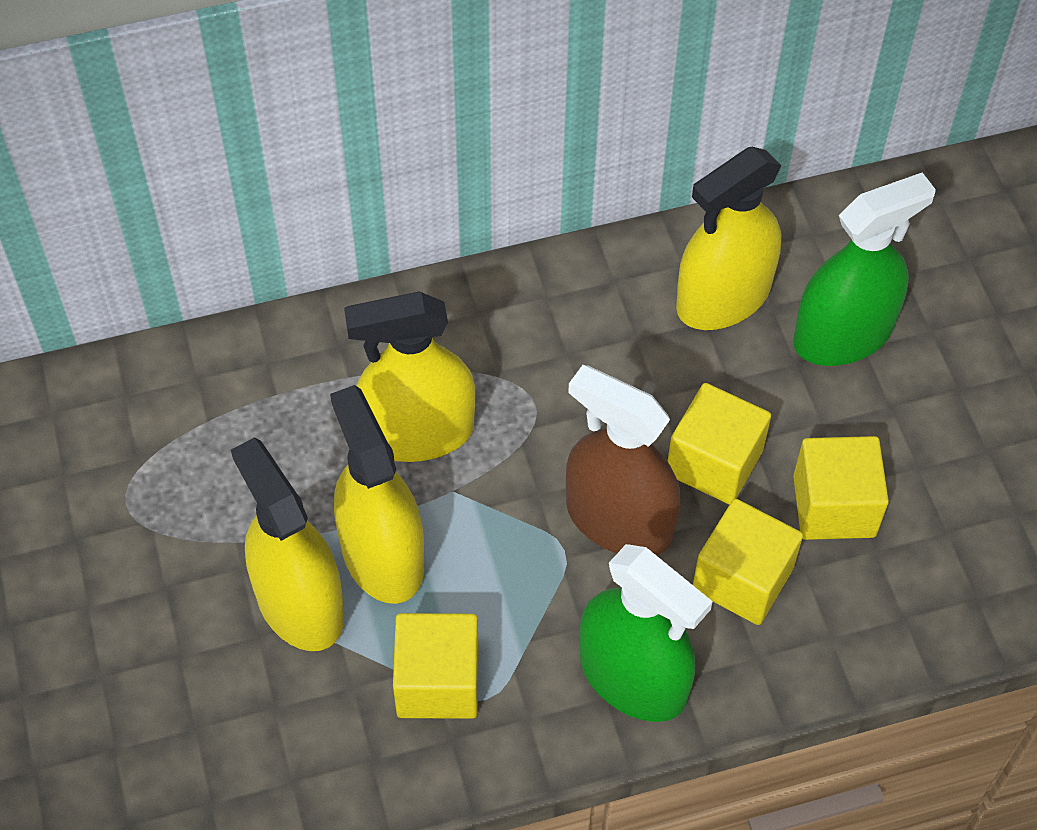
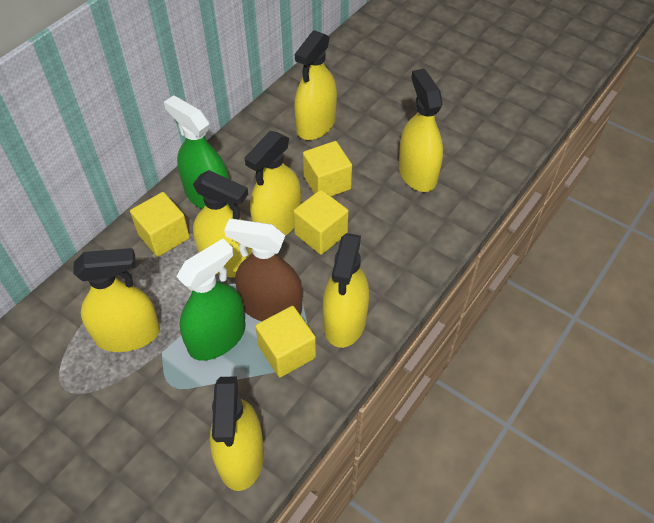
yellow spray bottle: 4 -> 7

